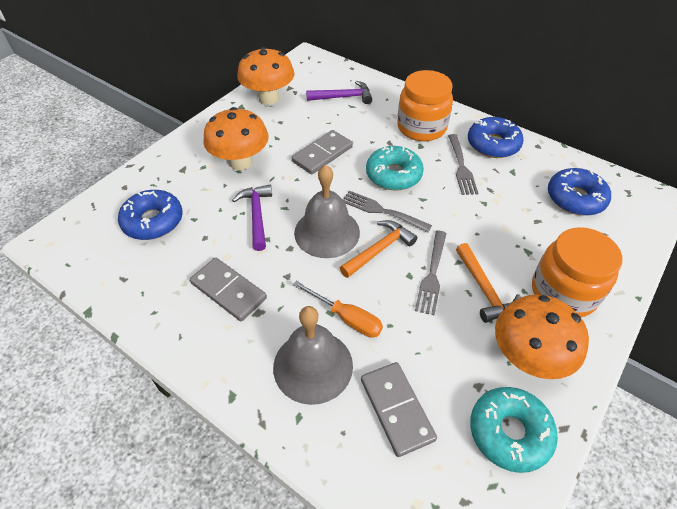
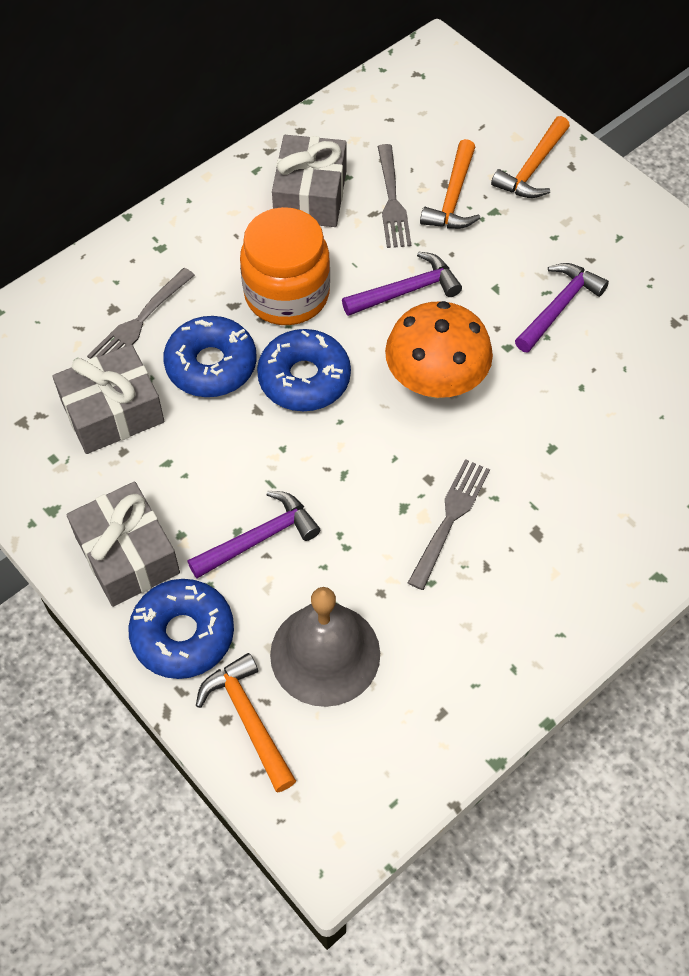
grey bell: 2 -> 1
grey domino: 3 -> 0
grey gift: 0 -> 3
orange hammer: 2 -> 3
orange jar: 2 -> 1
orange mushroom: 3 -> 1
orange screwdriver: 1 -> 0
purple hammer: 2 -> 3
turquoise donut: 2 -> 0

